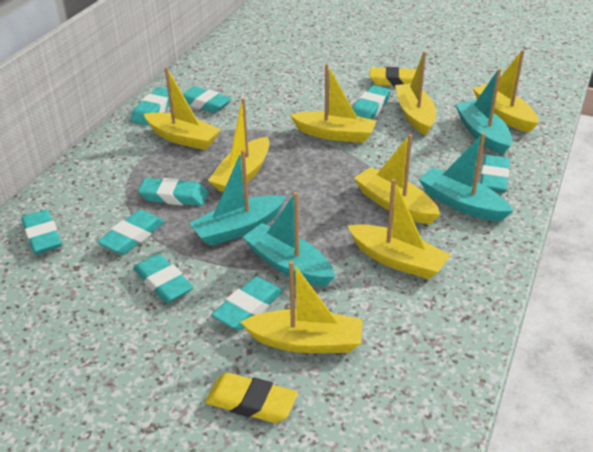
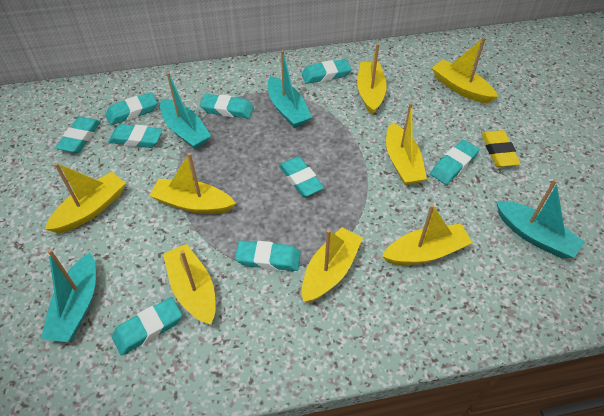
yellow eraser: 2 -> 1

